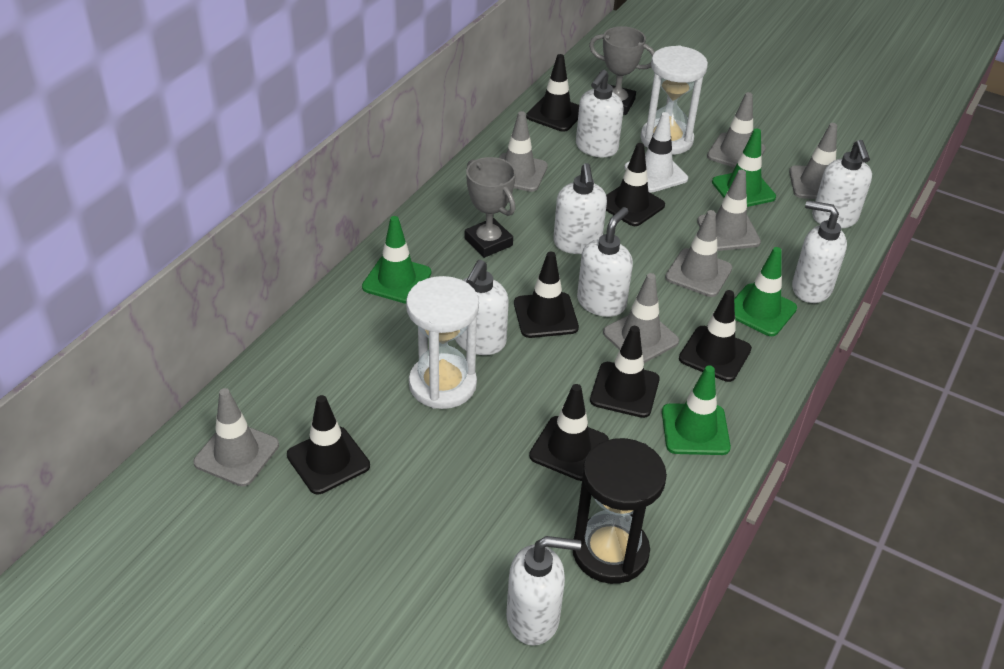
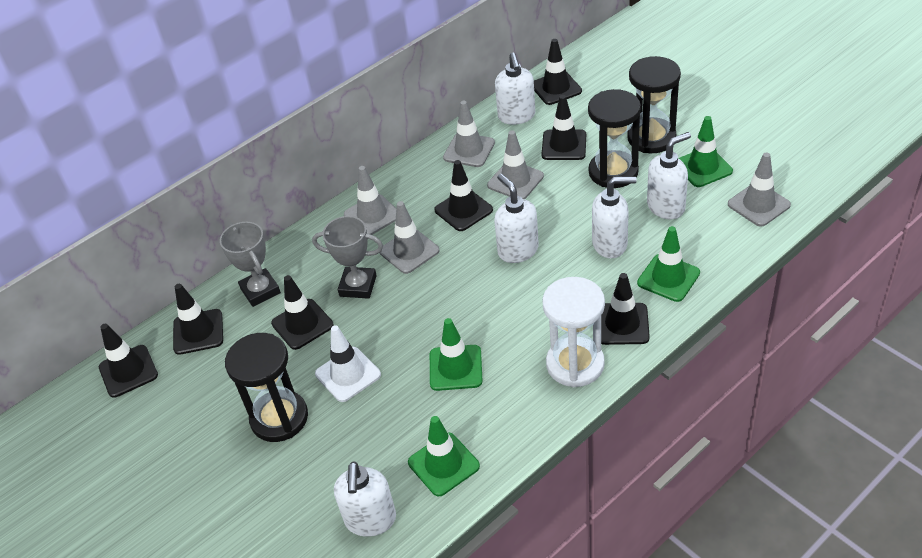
black hourglass: 1 -> 3
grey traffic cone: 7 -> 5
white hourglass: 2 -> 1
white soap dispenser: 7 -> 5

